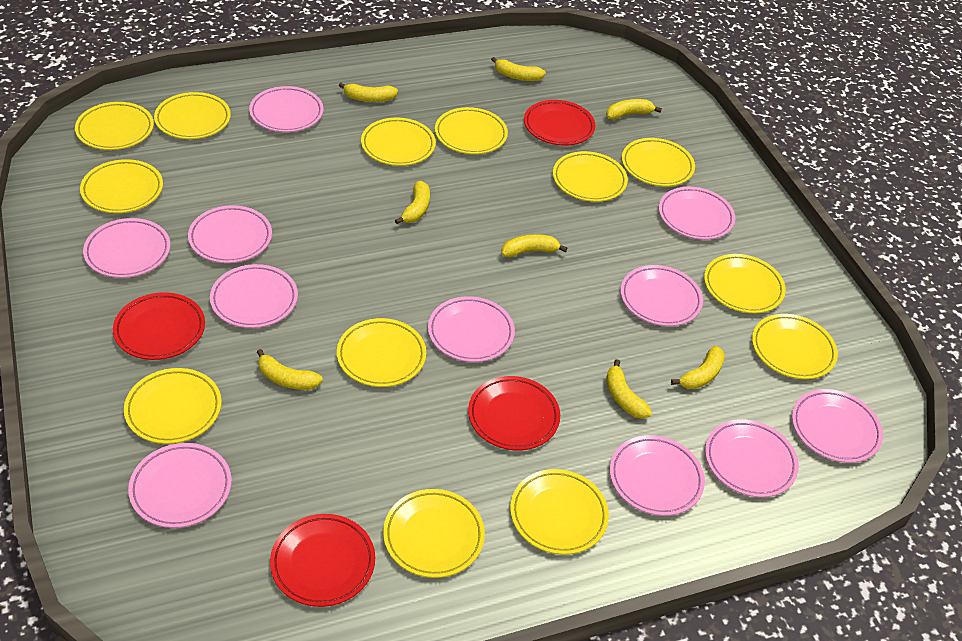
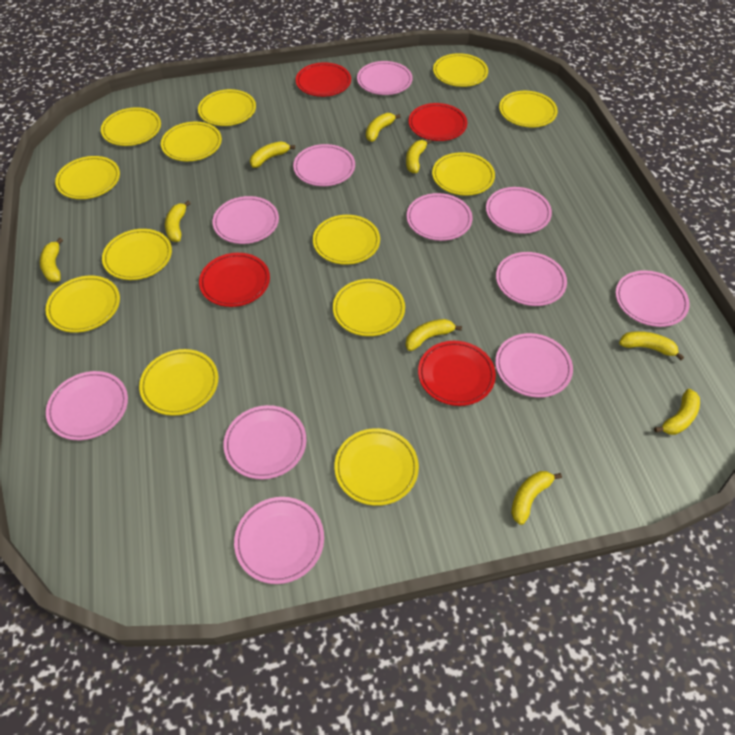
yellow banana: 8 -> 9

